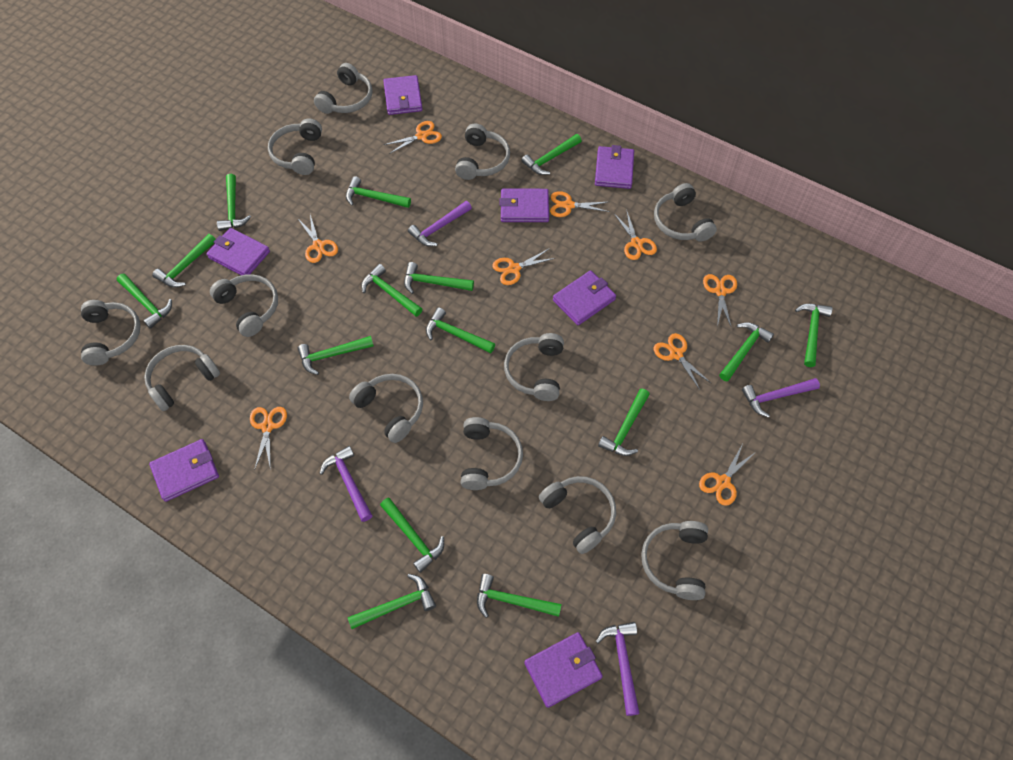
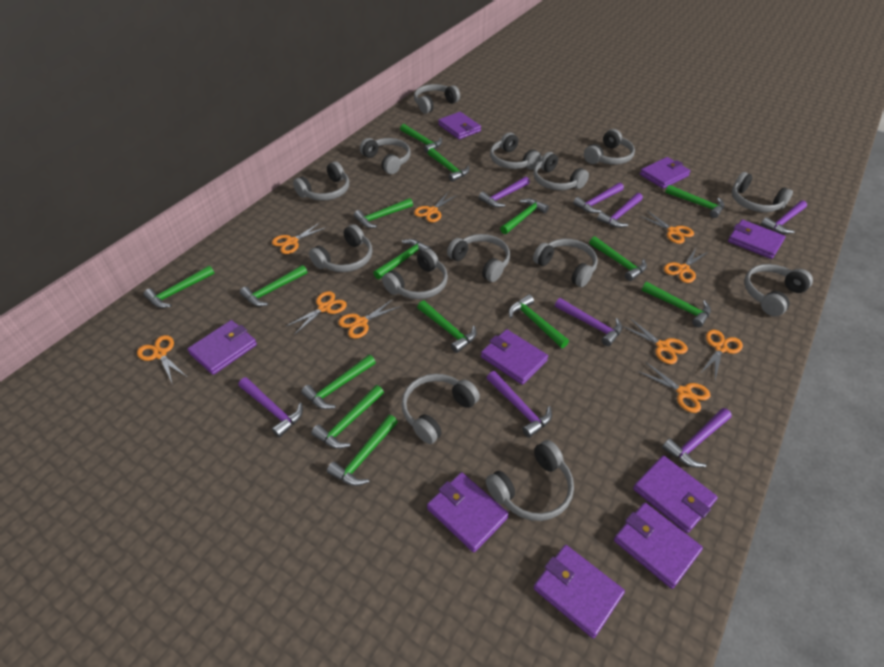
grey headphones: 12 -> 14
orange scissors: 9 -> 10
purple hammer: 4 -> 8
purple wallet: 7 -> 9

